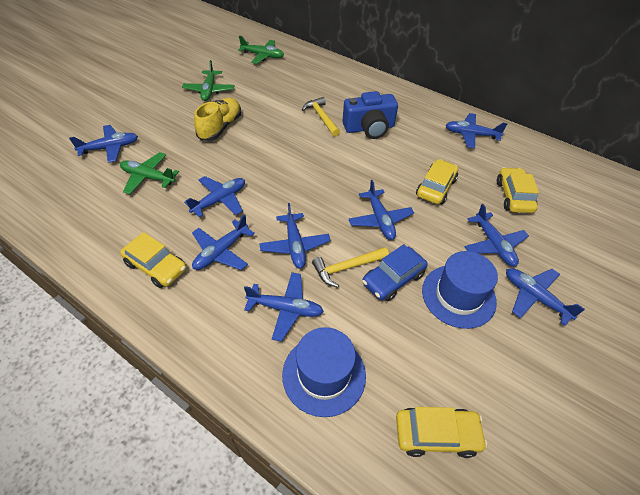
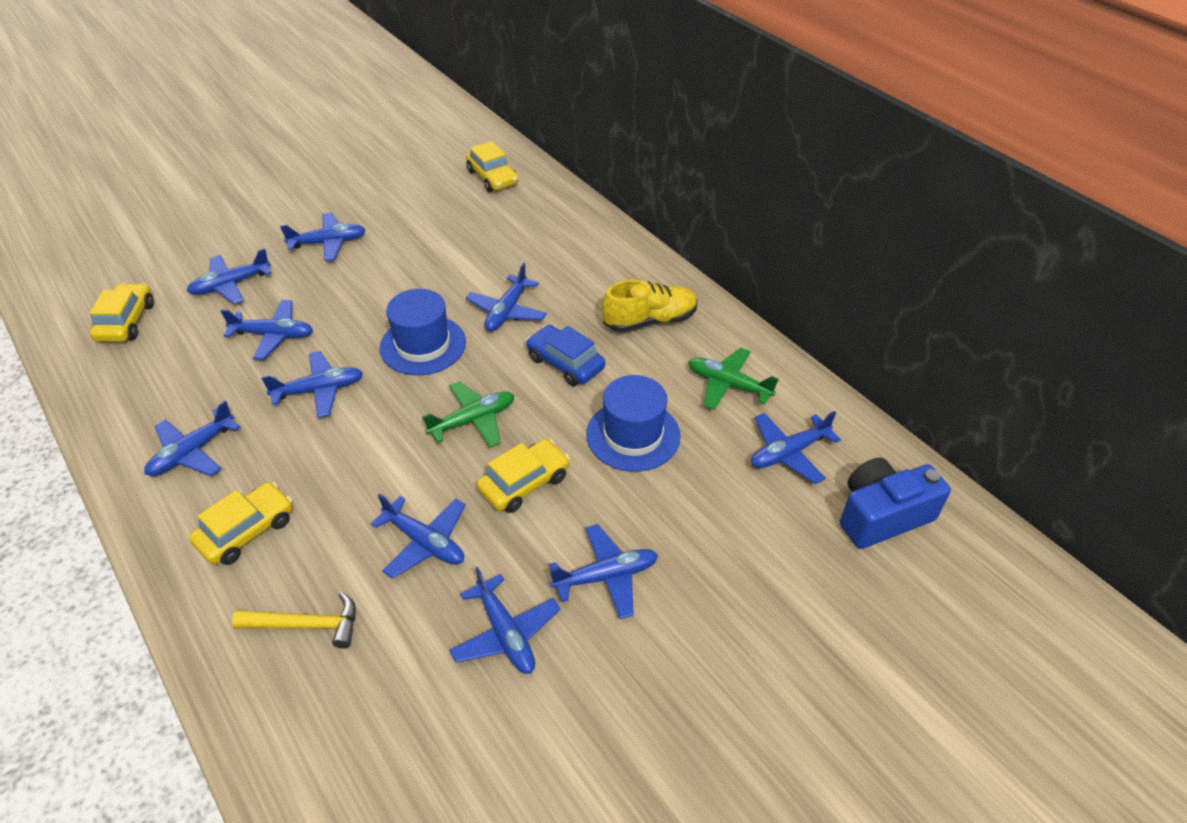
blue plane: 9 -> 10
green plane: 3 -> 2
yellow hammer: 2 -> 1

